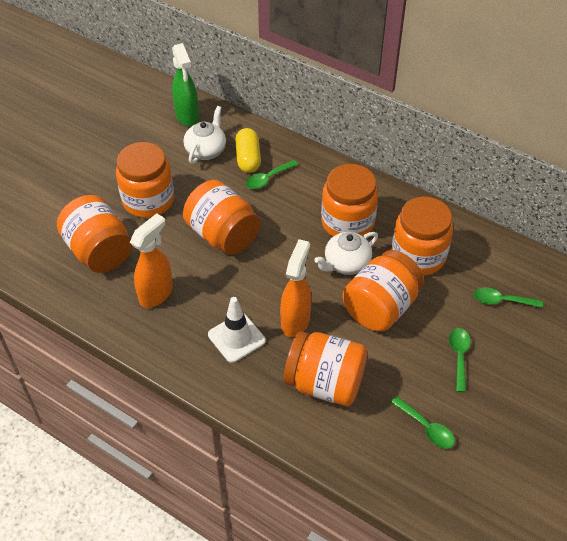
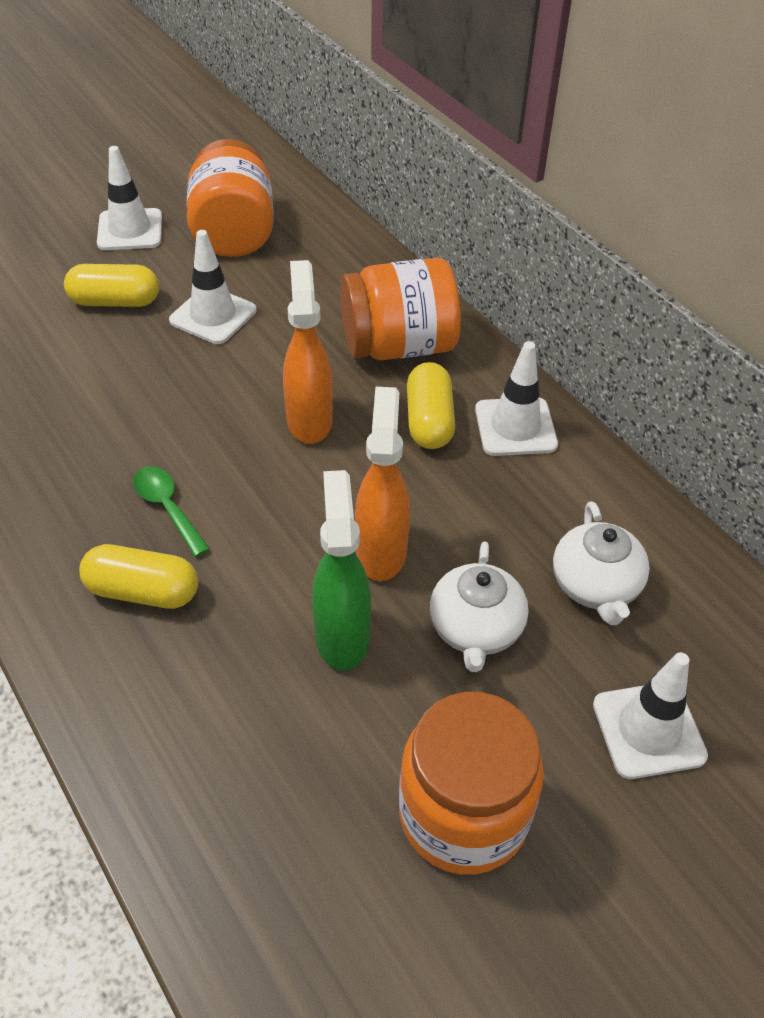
green spoon: 4 -> 1
orange jar: 7 -> 3
white traffic cone: 1 -> 4
yellow capsule: 1 -> 3

